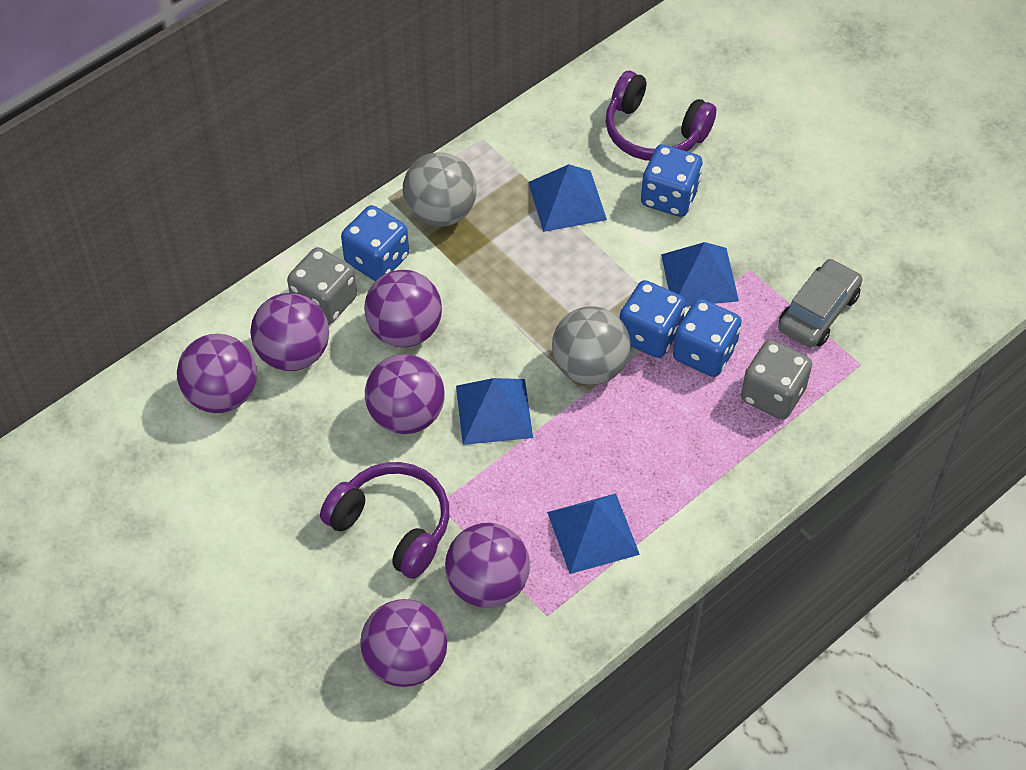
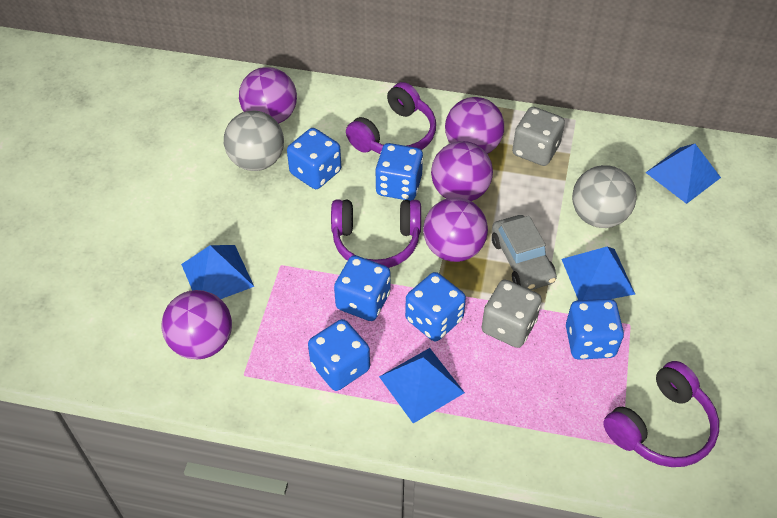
blue dice: 4 -> 6
purple ball: 6 -> 5
purple headphones: 2 -> 3

